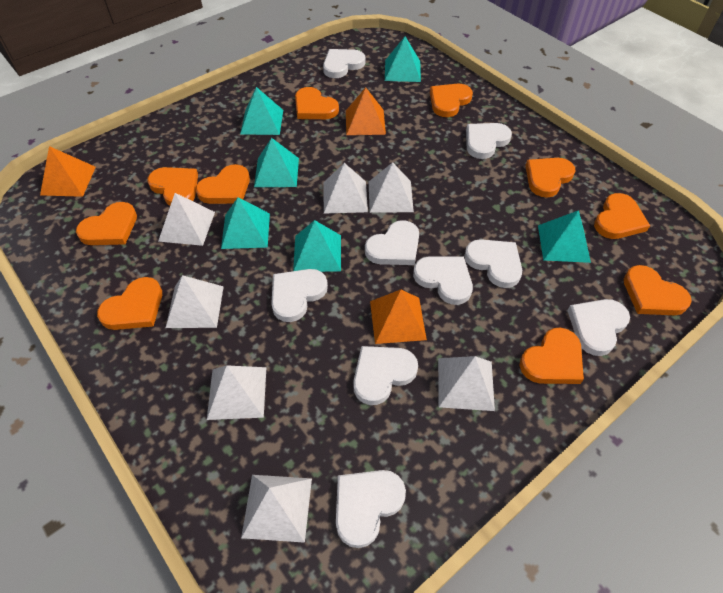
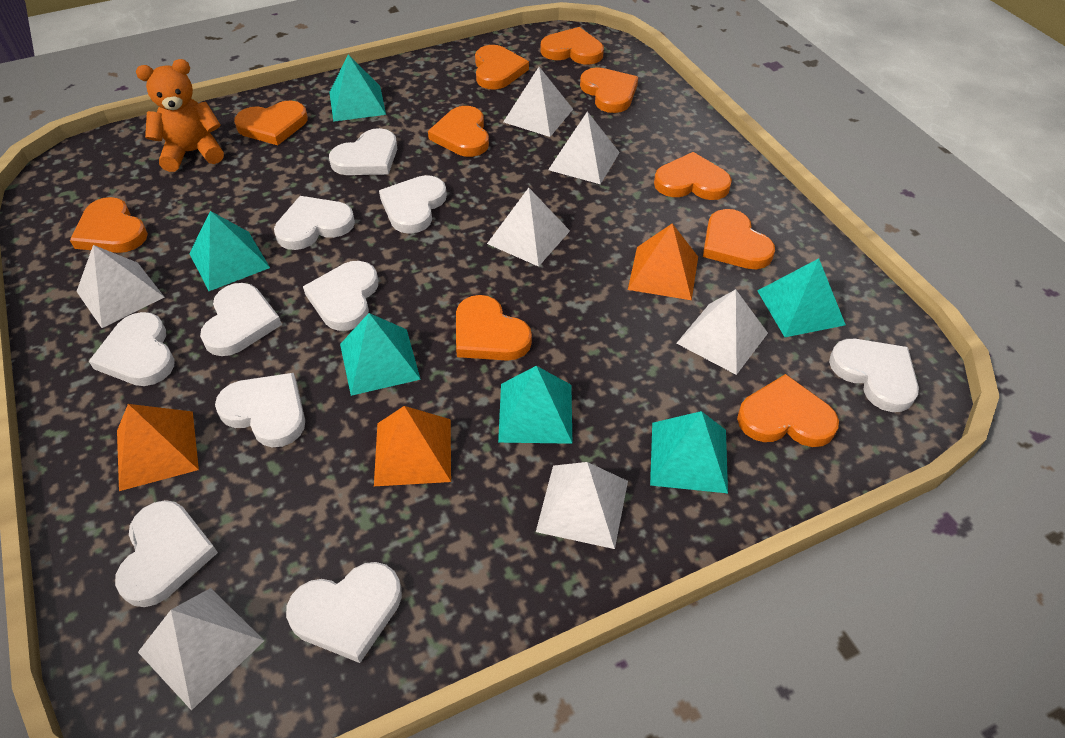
orange teddy bear: 0 -> 1
white heart: 9 -> 10

